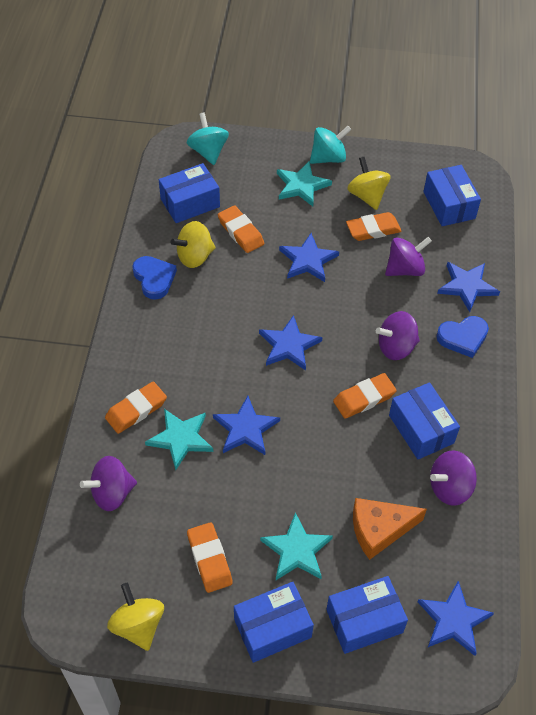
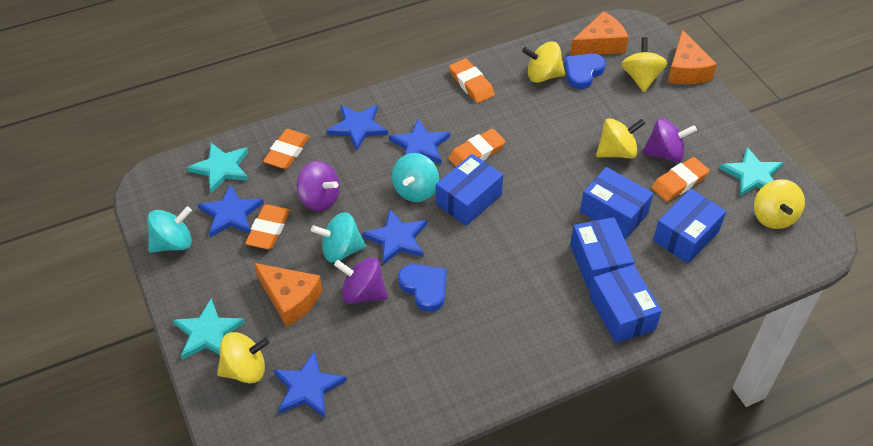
orange cheese: 1 -> 3
purple spinning top: 4 -> 3
turquoise spinning top: 2 -> 3
yellow spinning top: 3 -> 5

